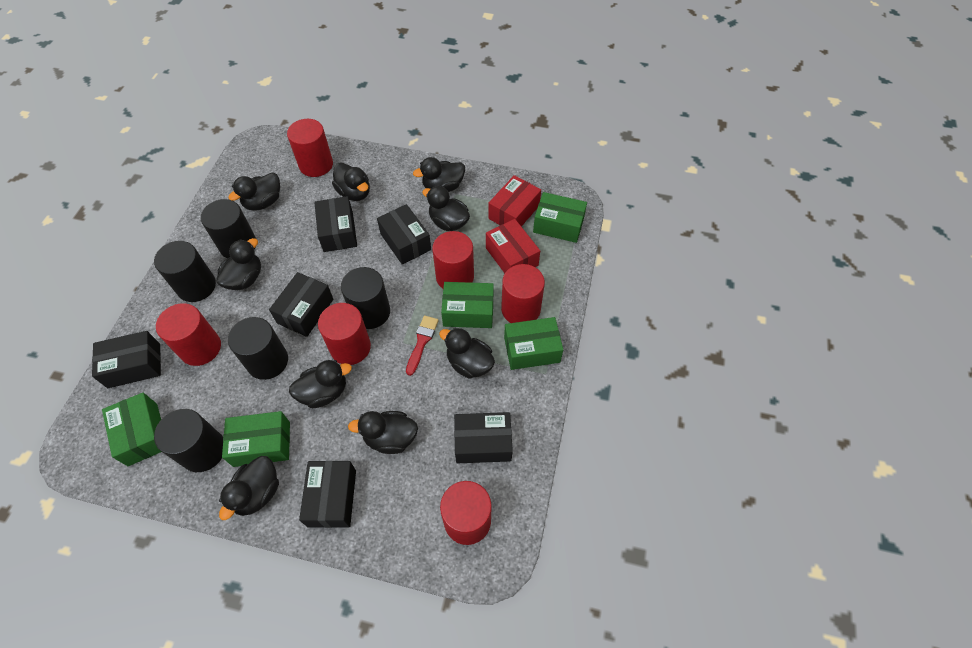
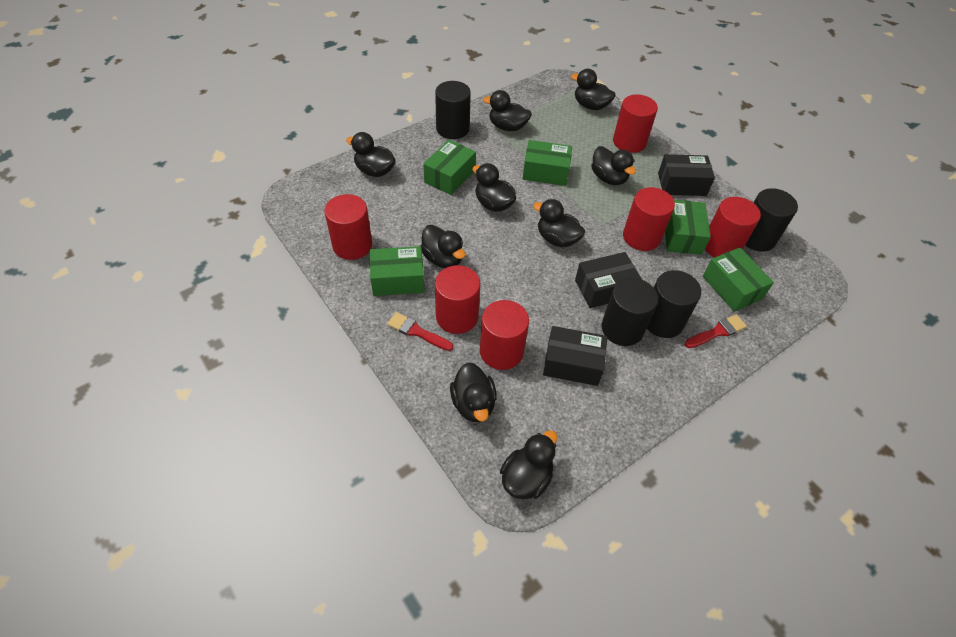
black box: 6 -> 3
black cylinder: 5 -> 4
red box: 2 -> 0
red brush: 1 -> 2

